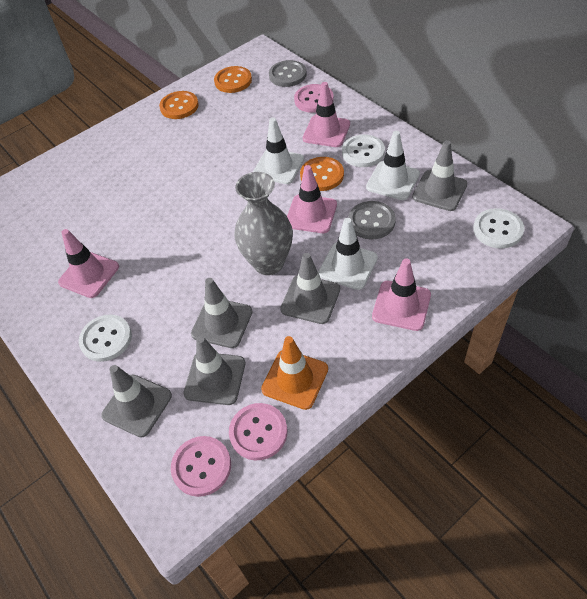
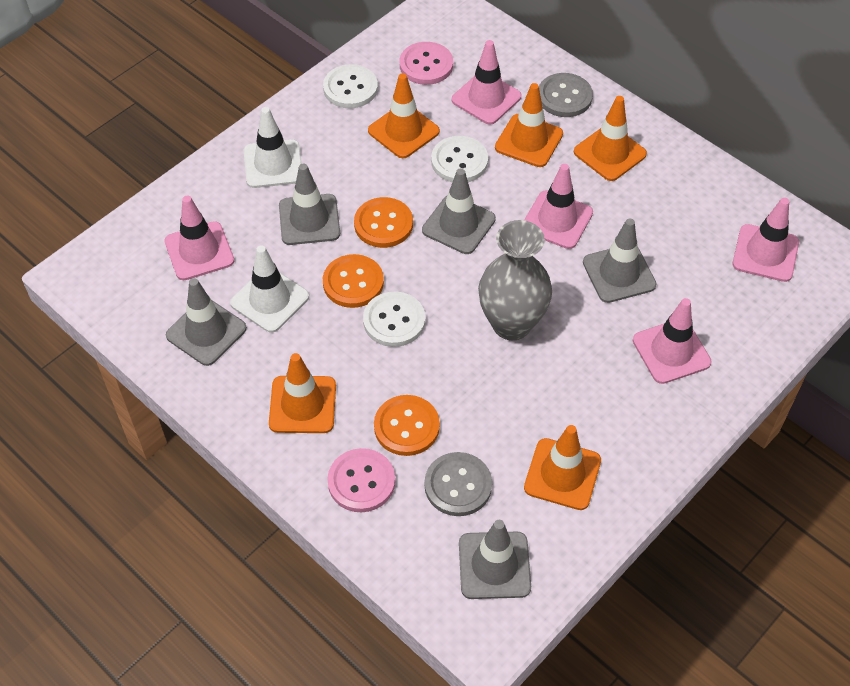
orange traffic cone: 1 -> 5
pink button: 3 -> 2
pink traffic cone: 4 -> 5
white traffic cone: 3 -> 2

